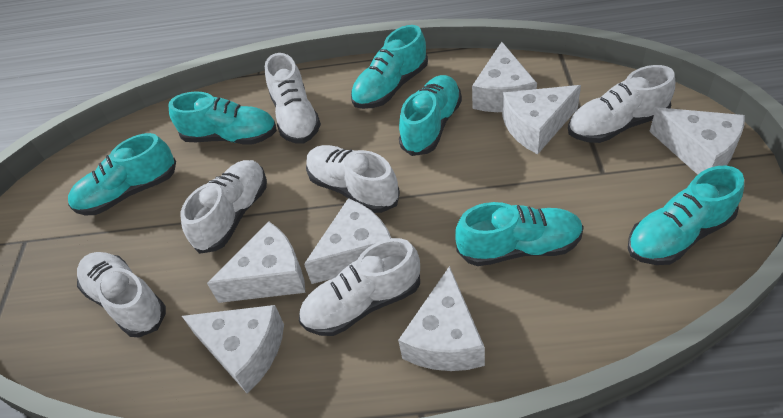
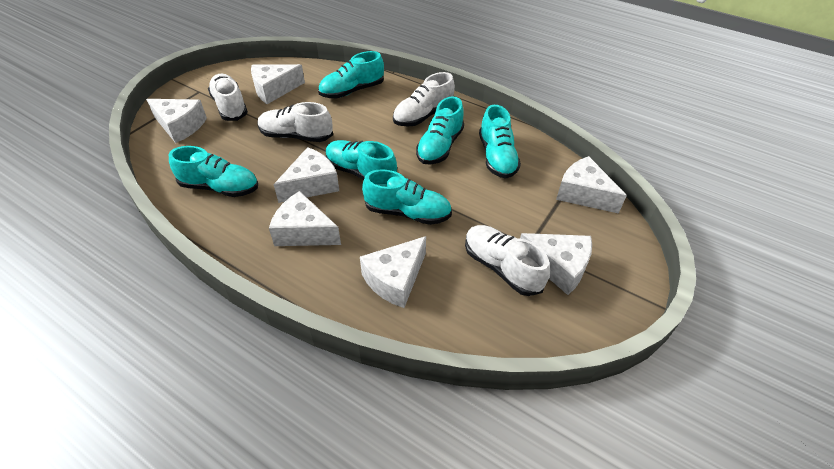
white shoe: 6 -> 4

